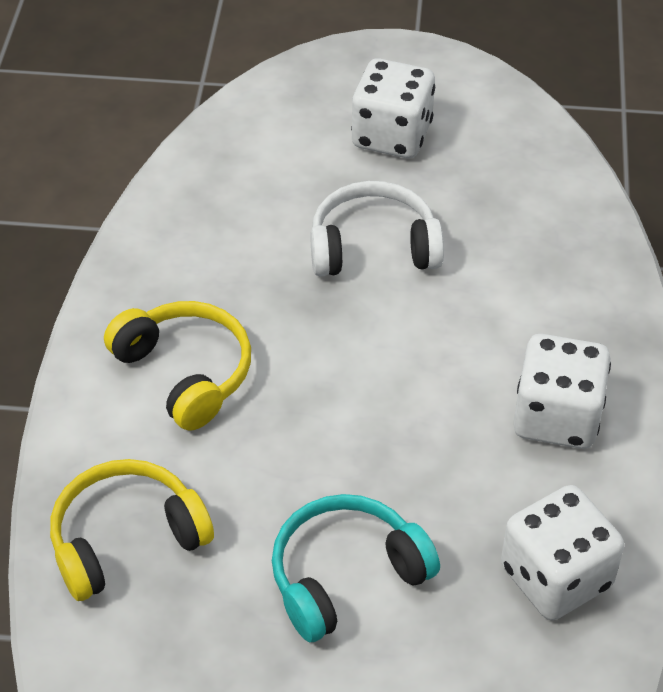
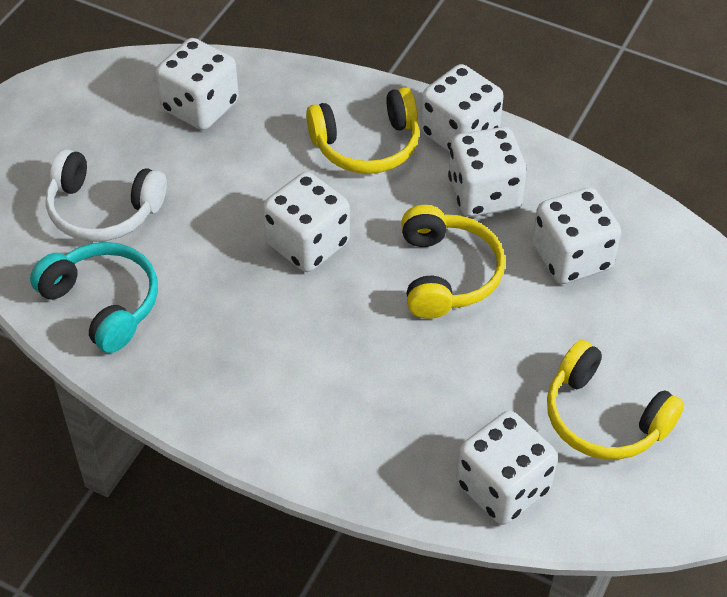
white dice: 3 -> 6
yellow headphones: 2 -> 3

